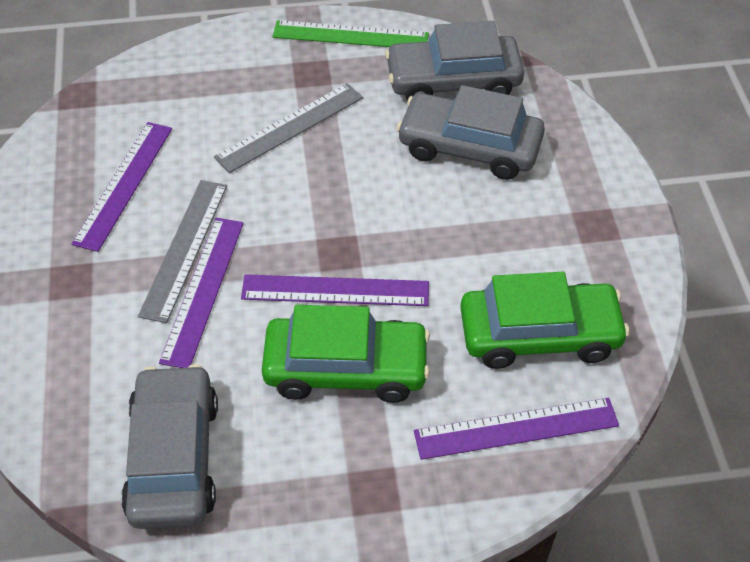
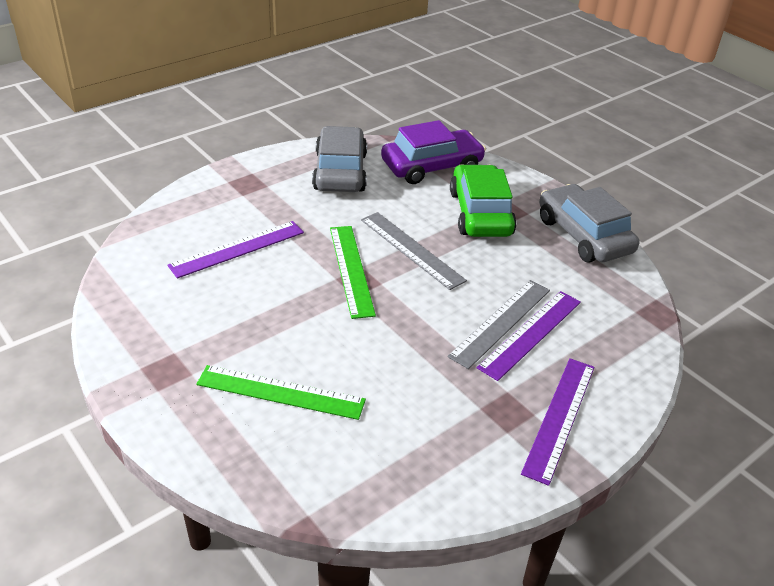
green car: 2 -> 1
green ruler: 1 -> 2
grey car: 3 -> 2
purple car: 0 -> 1
purple ruler: 4 -> 3

